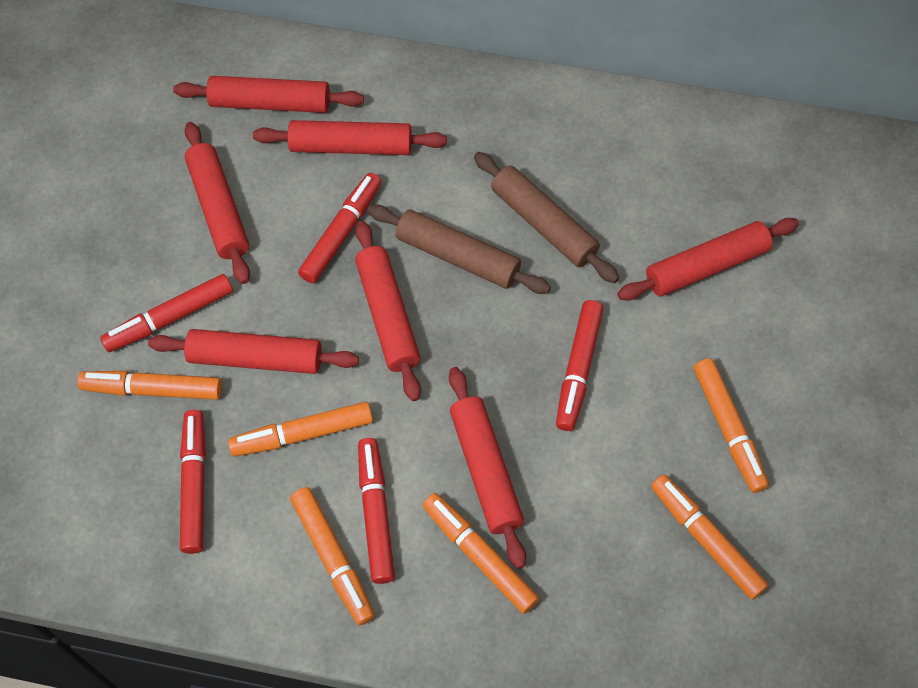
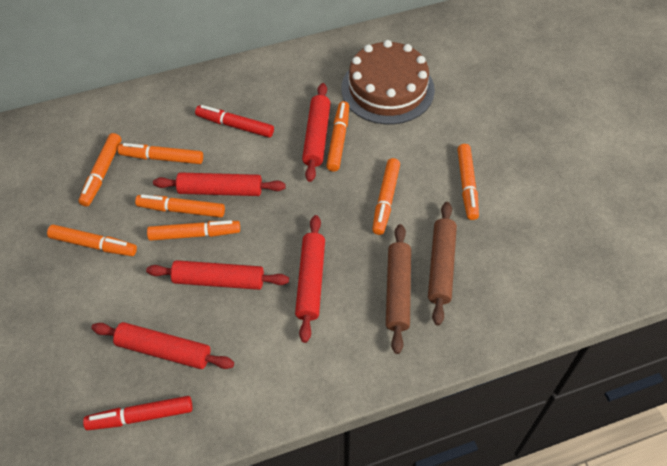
brown cake: 0 -> 1
orange marker: 6 -> 8
red marker: 5 -> 2
red rolling pin: 7 -> 5

